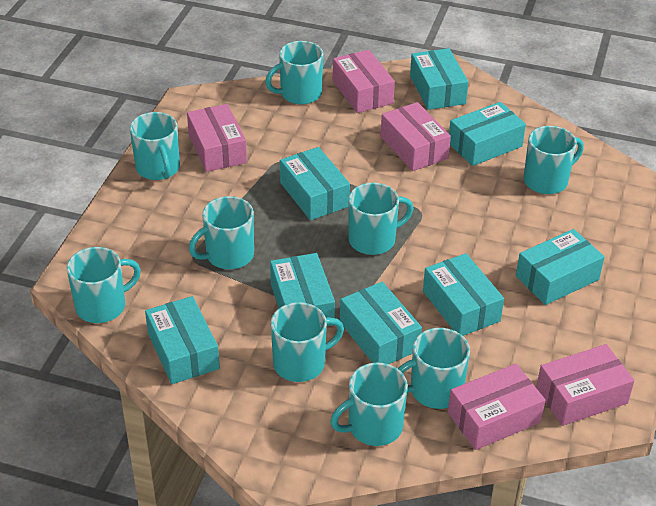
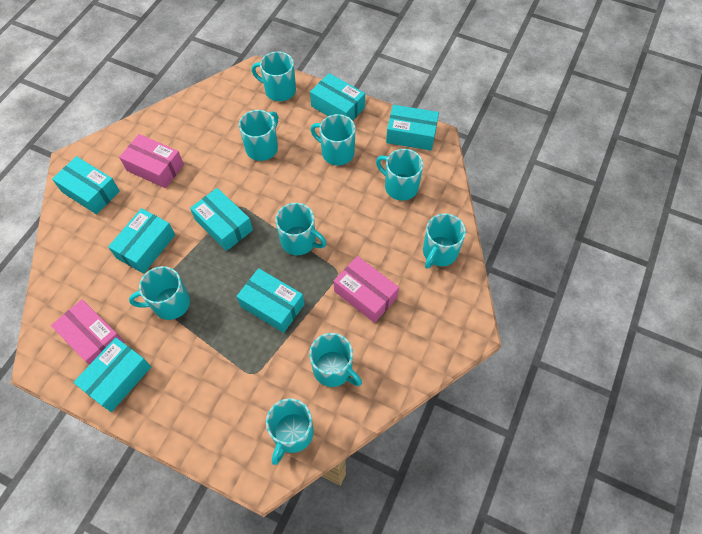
pink box: 5 -> 3
turquoise box: 8 -> 7

